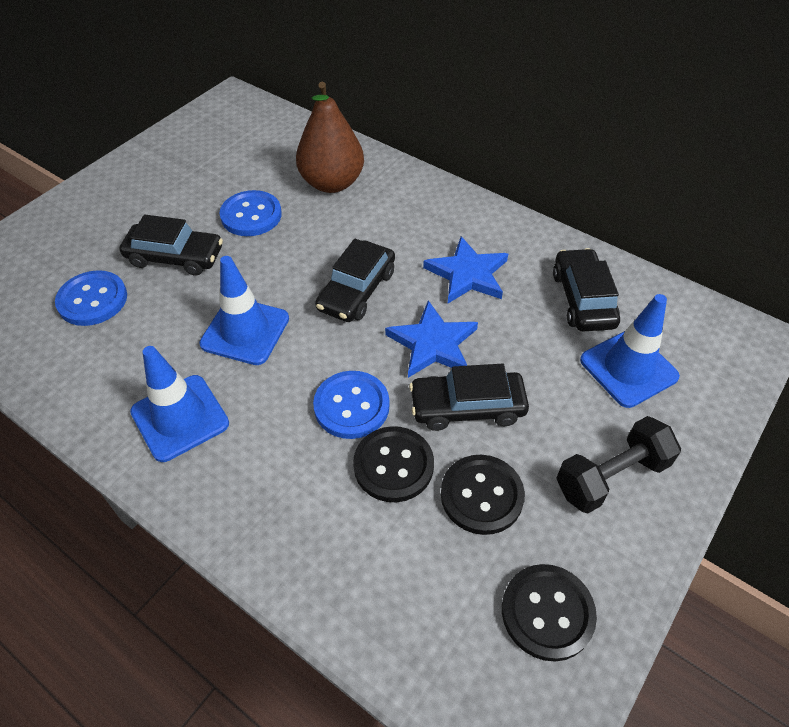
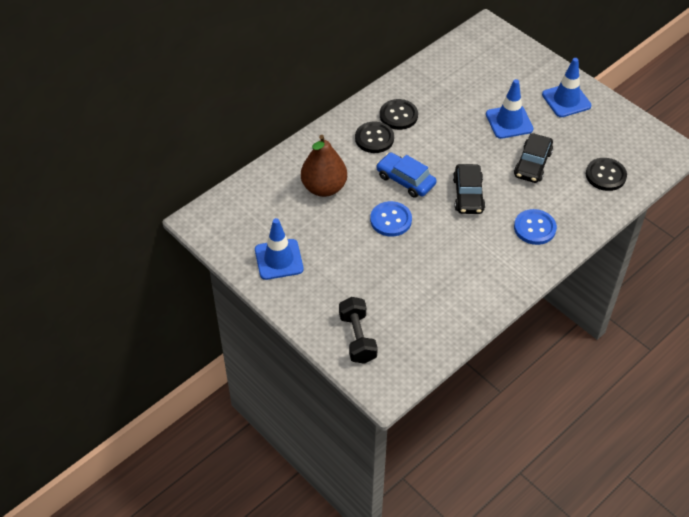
black car: 4 -> 2
blue button: 3 -> 2
blue car: 0 -> 1
blue star: 2 -> 0

